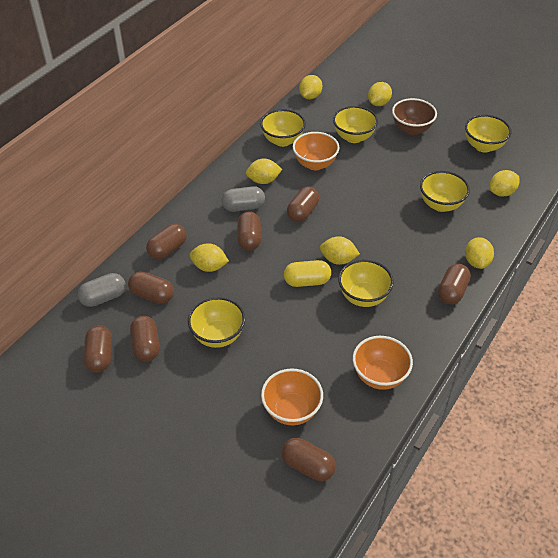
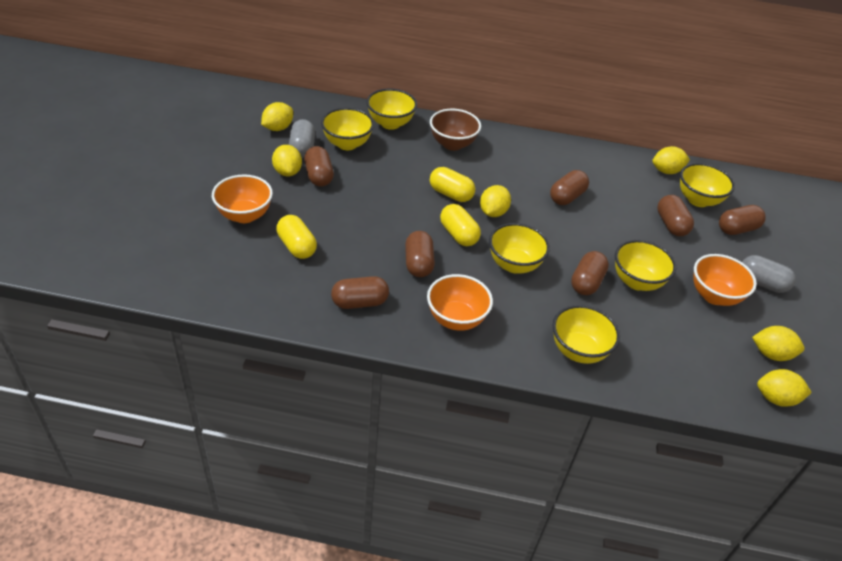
brown capsule: 8 -> 7
yellow capsule: 1 -> 3
yellow lemon: 7 -> 6

